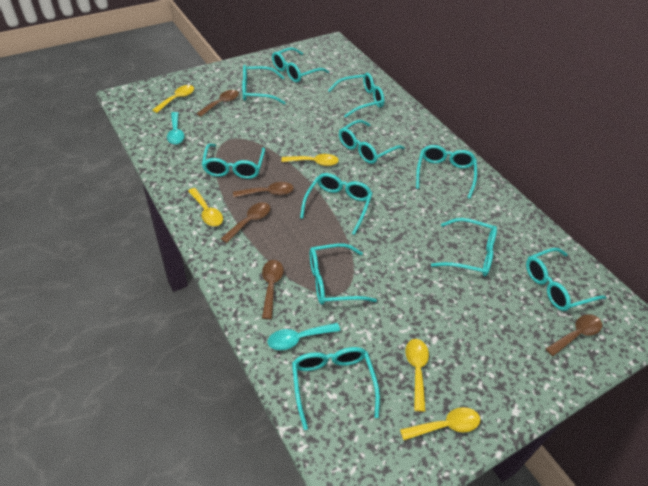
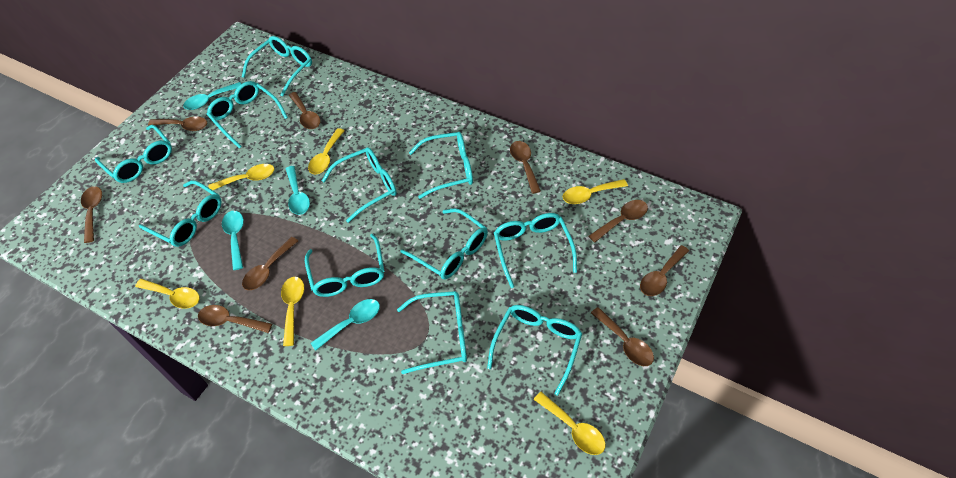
brown spoon: 5 -> 9
turquoise spoon: 2 -> 4
yellow spoon: 5 -> 6

